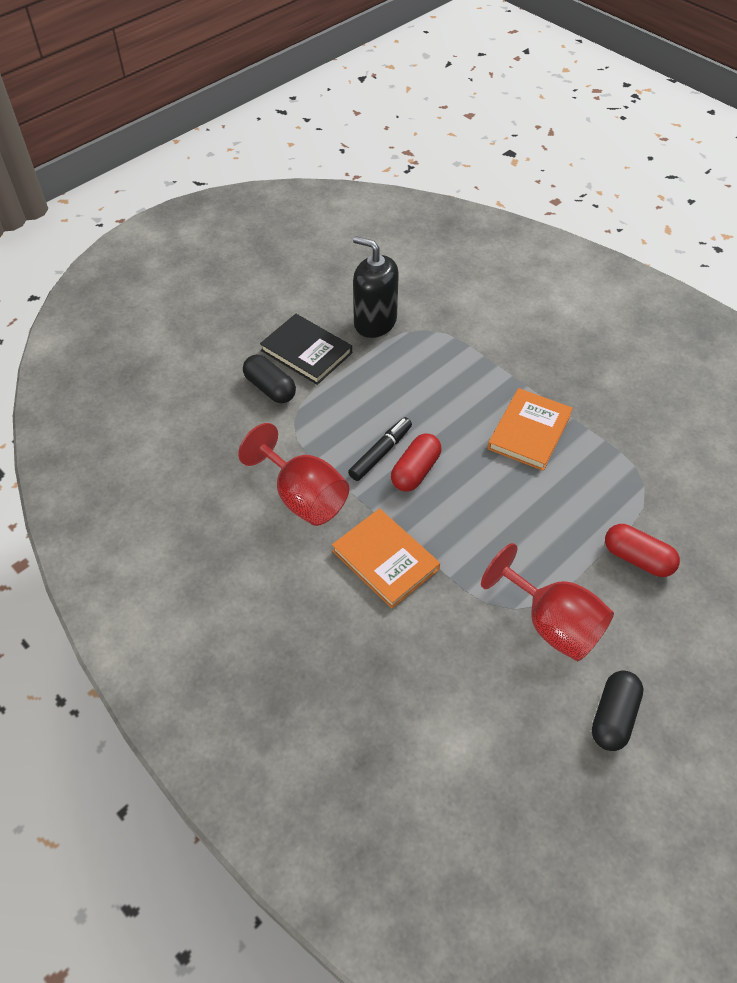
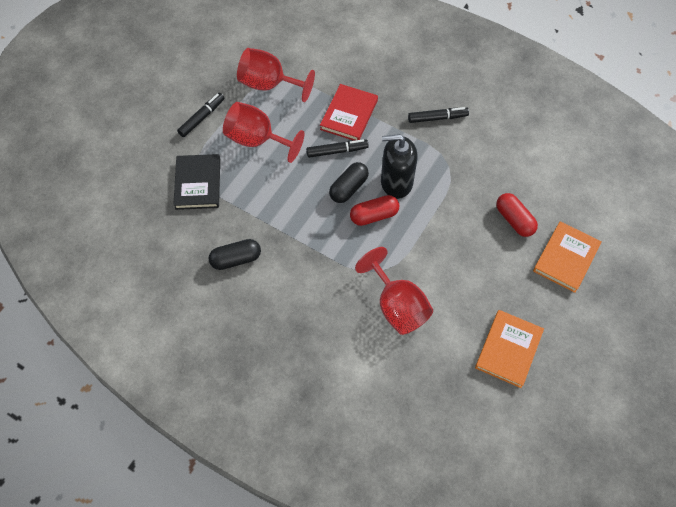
black marker: 1 -> 3
red book: 0 -> 1
red goblet: 2 -> 3

